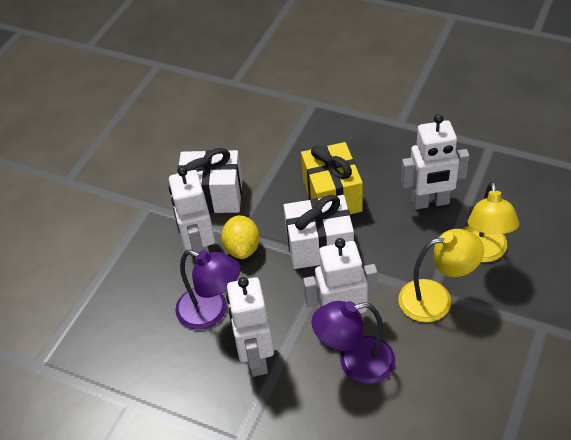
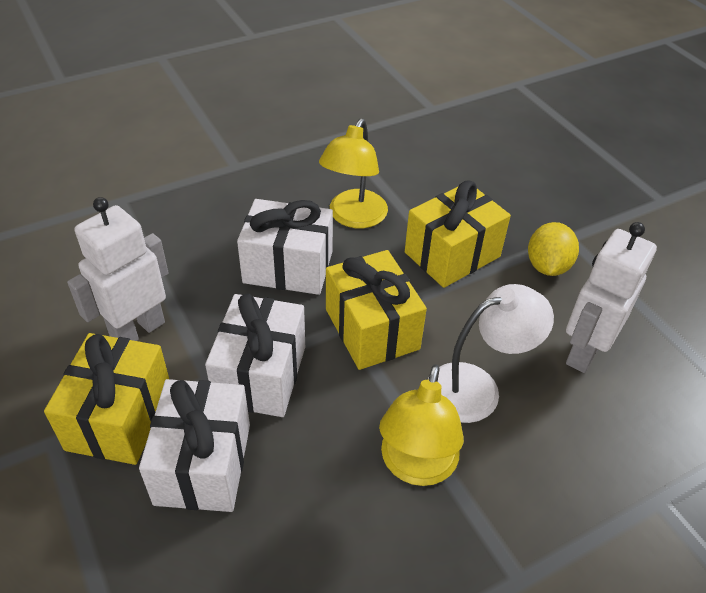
purple lamp: 2 -> 0
white gift: 2 -> 3
white lamp: 0 -> 1
white robot: 4 -> 2
yellow gift: 1 -> 3

